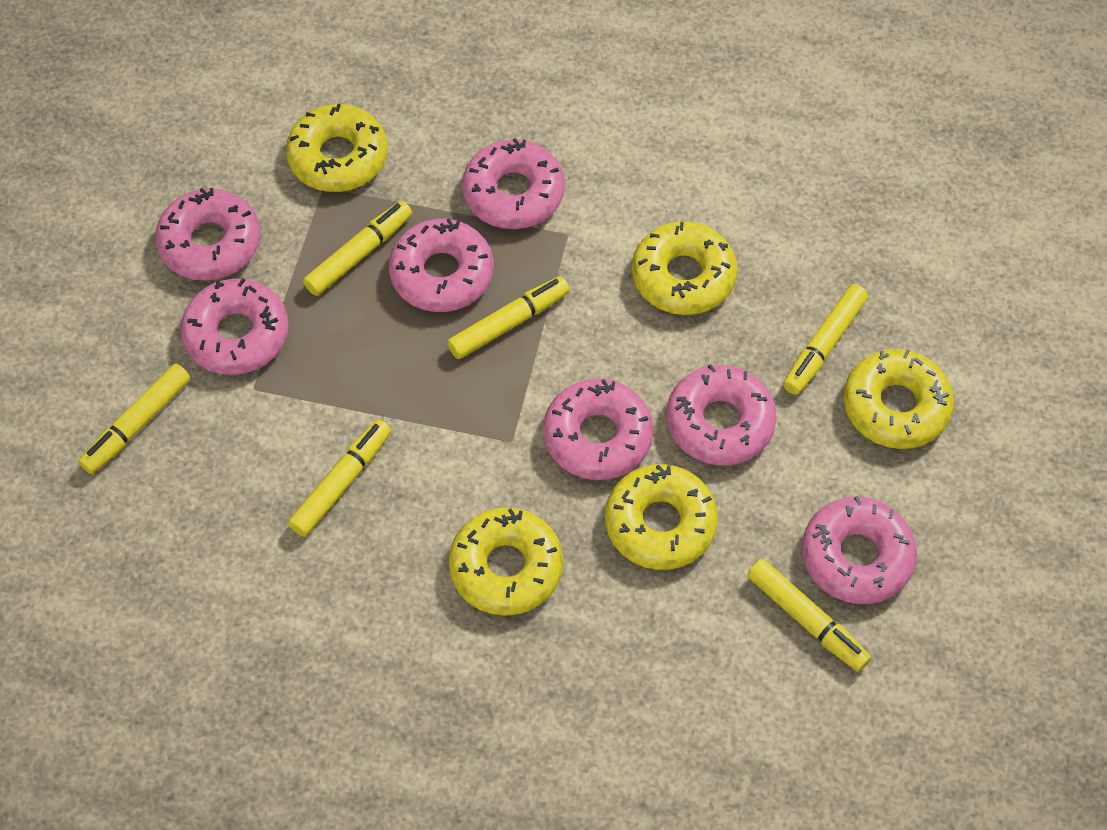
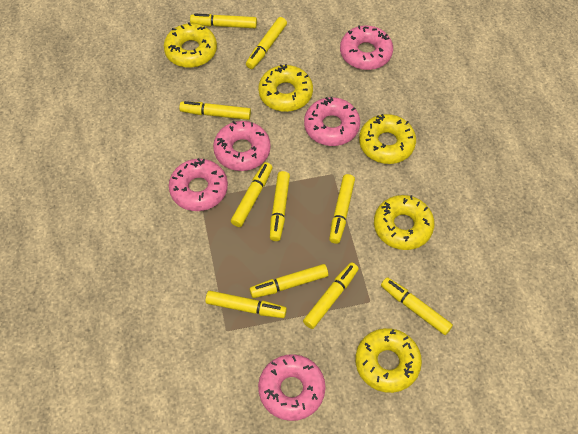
pink donut: 7 -> 5
yellow marker: 6 -> 10

